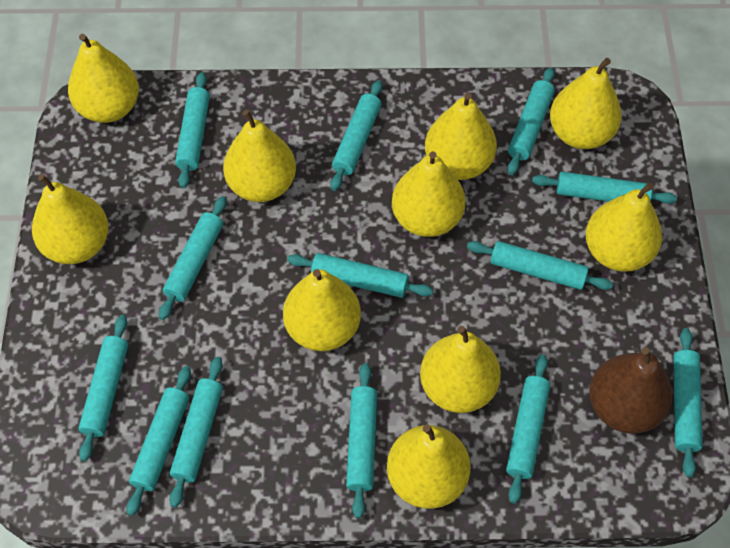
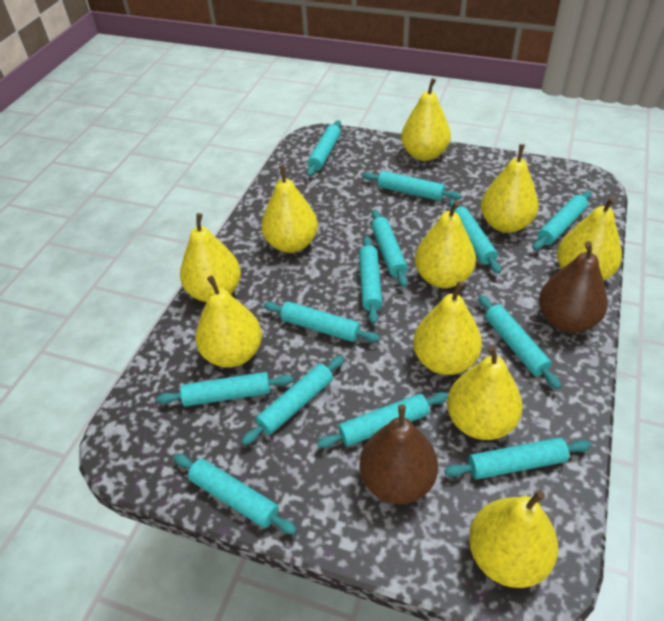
brown pear: 1 -> 2

